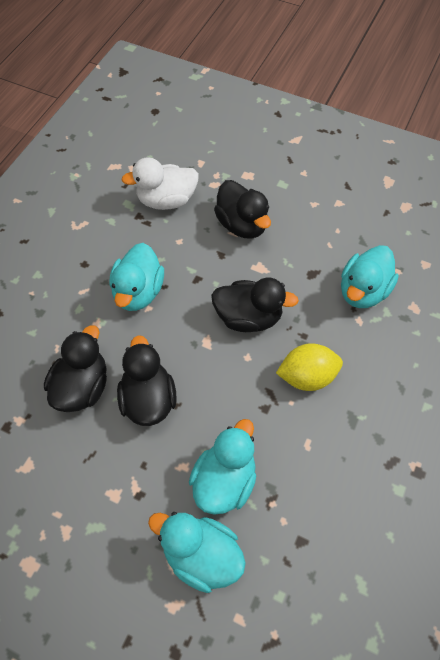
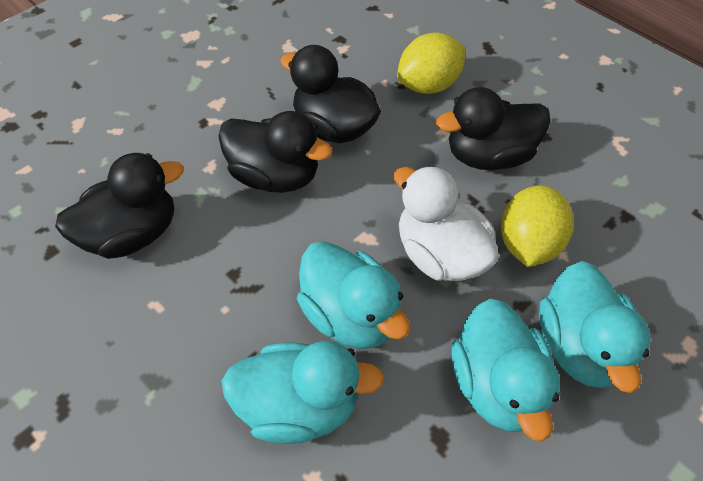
yellow lemon: 1 -> 2

